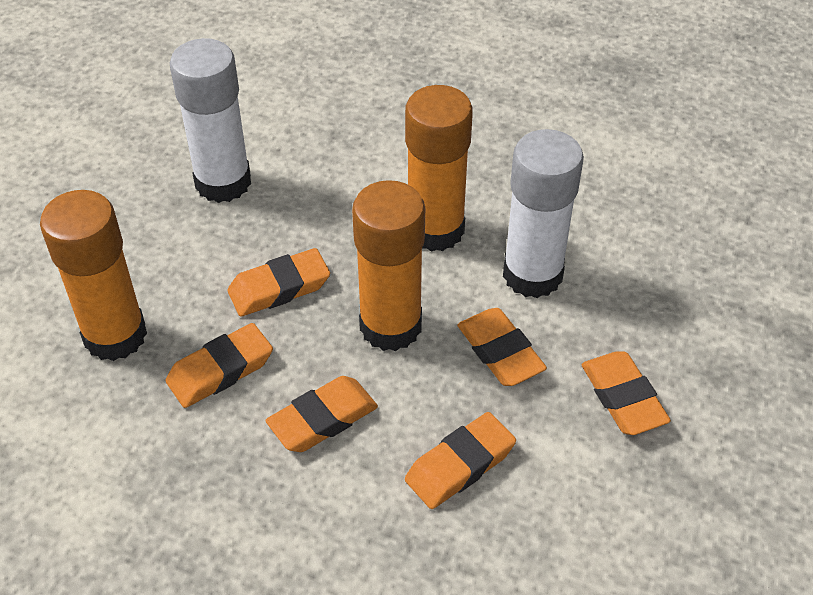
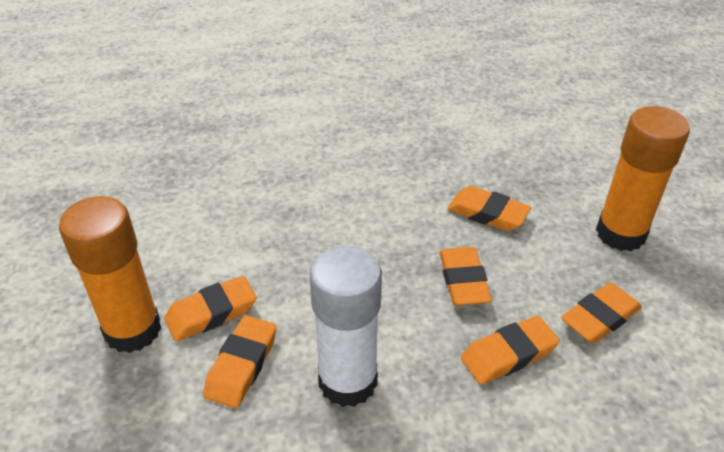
orange glue stick: 3 -> 2
white glue stick: 2 -> 1

